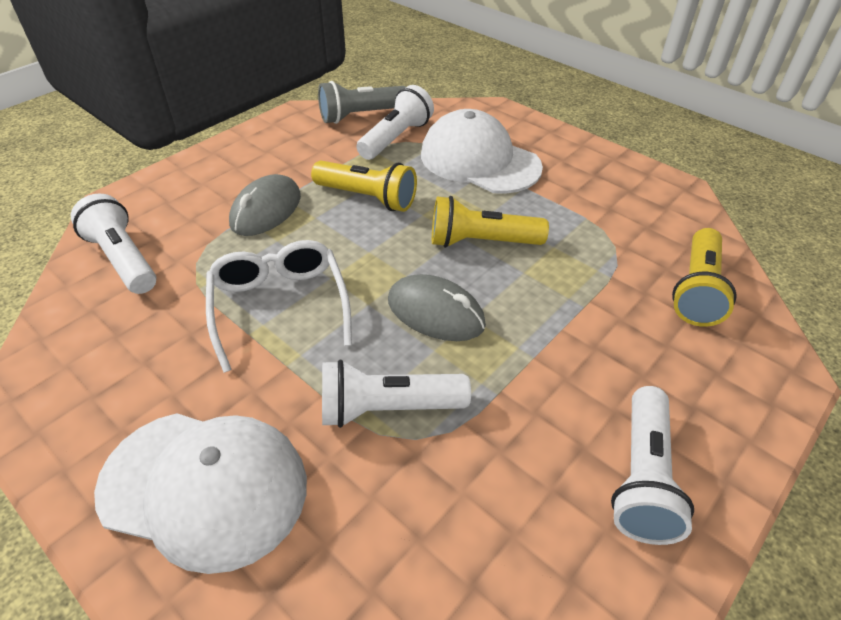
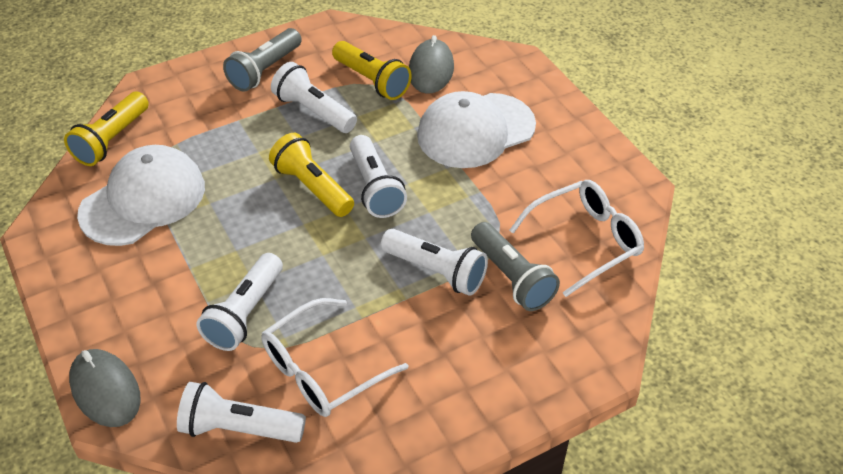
grey flashlight: 1 -> 2
white flashlight: 4 -> 5
white glasses: 1 -> 2

